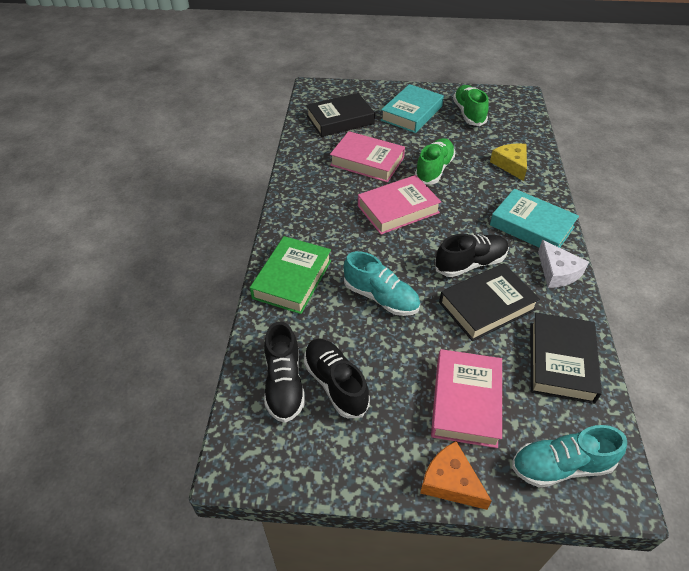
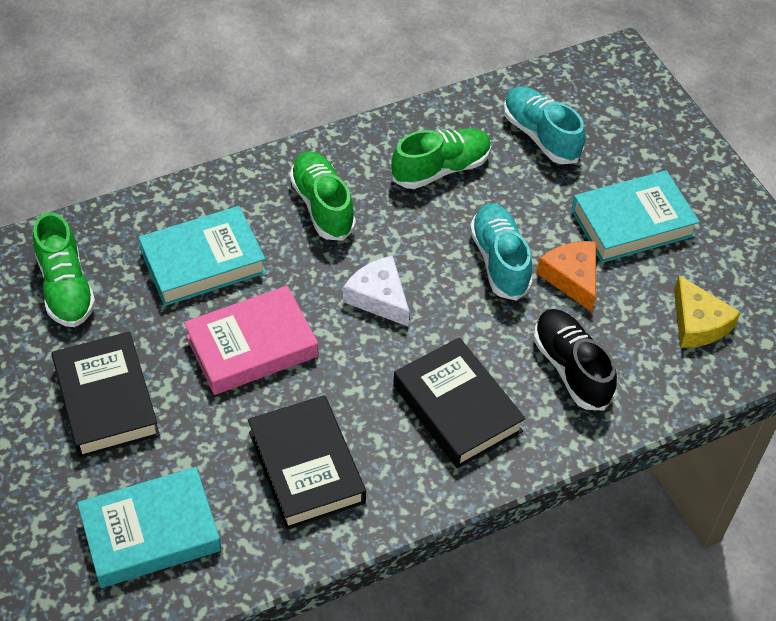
black shoe: 3 -> 1
green book: 1 -> 0
green shoe: 2 -> 3
pink book: 3 -> 1
turquoise book: 2 -> 3

